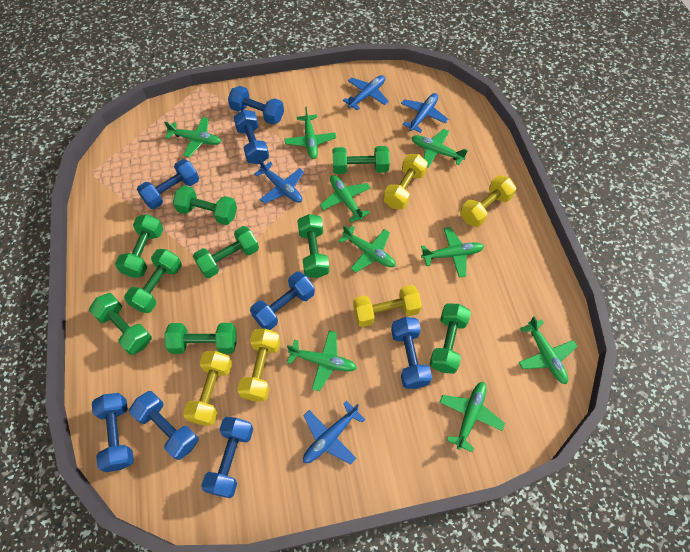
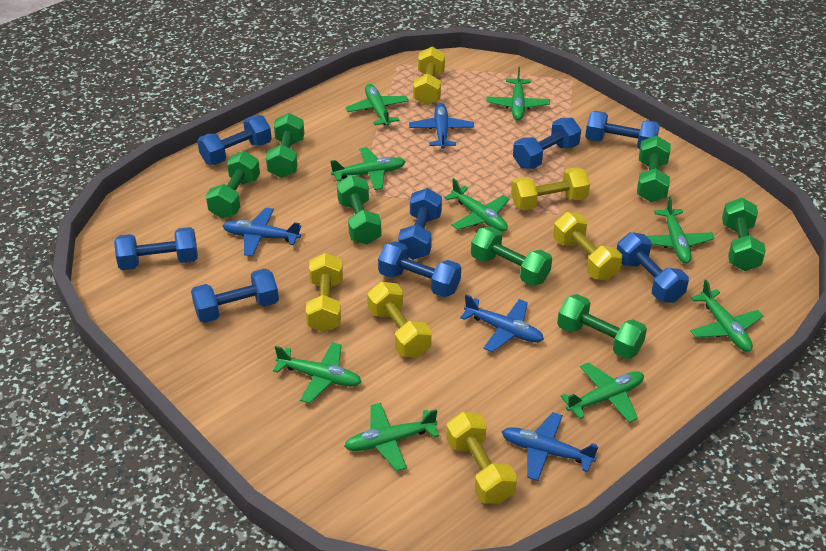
green dumbbell: 9 -> 7
yellow dumbbell: 5 -> 6

